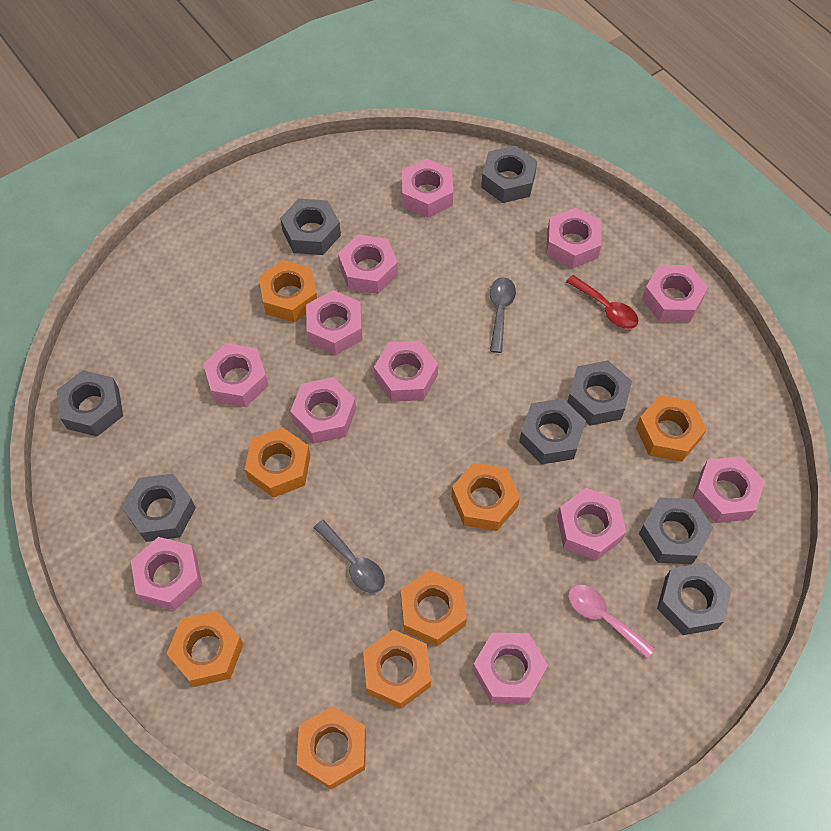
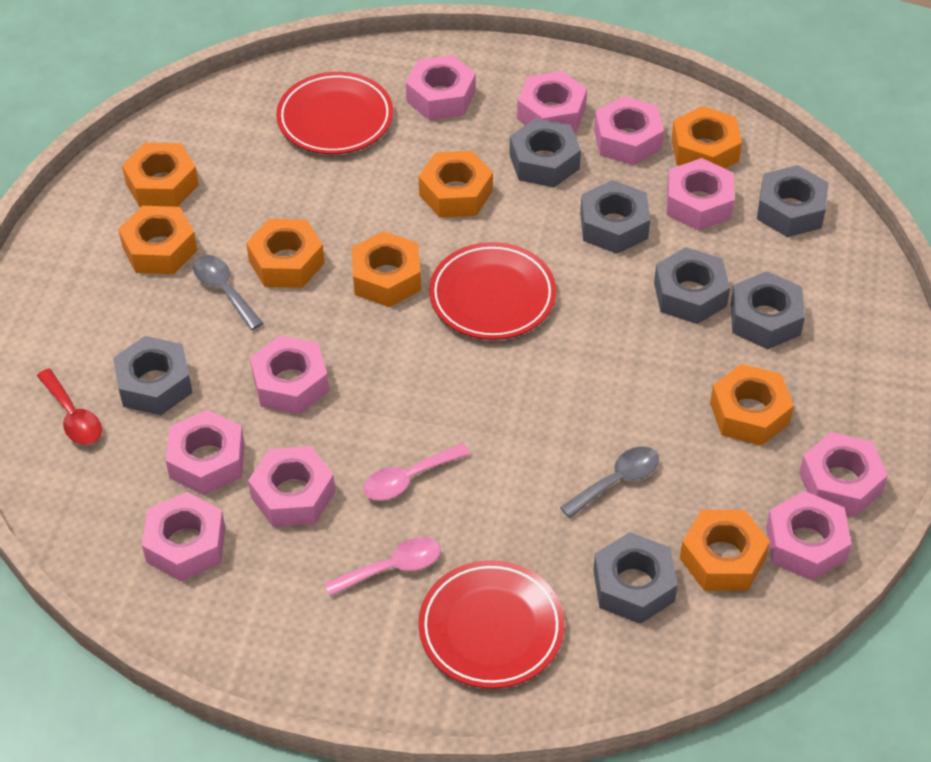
grey nut: 8 -> 7
pink nut: 12 -> 10
pink spoon: 1 -> 2
red plate: 0 -> 3

